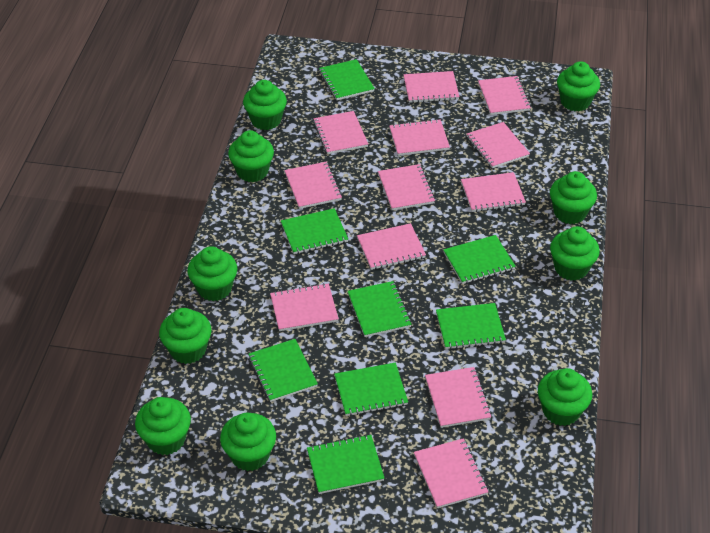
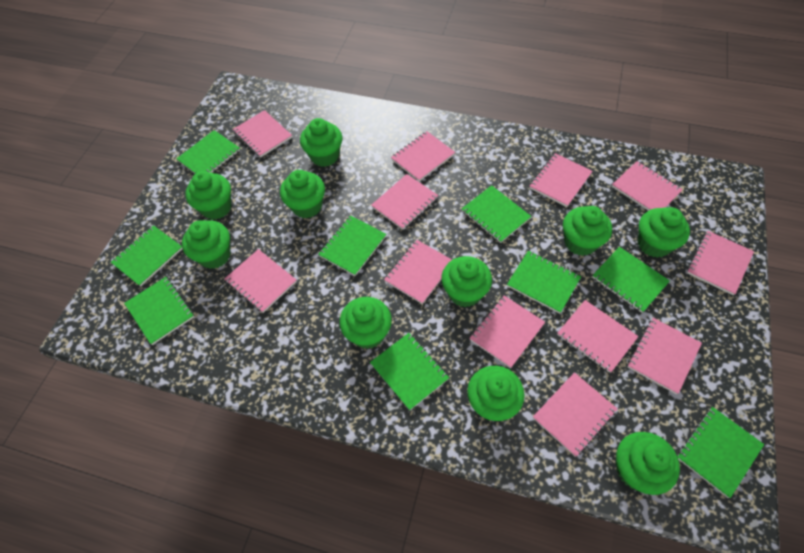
green notebook: 8 -> 9

